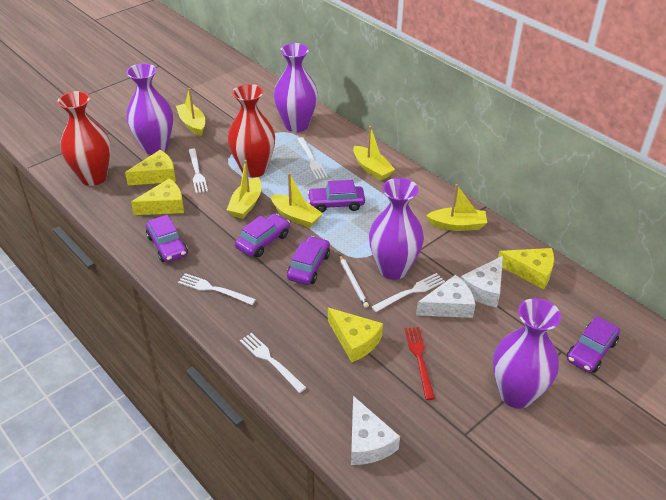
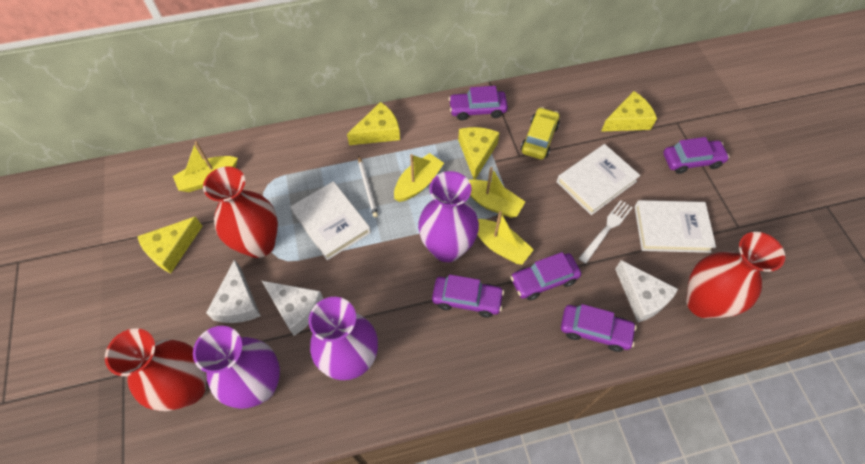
purple vase: 4 -> 3
red fork: 1 -> 0
red vase: 2 -> 3
white book: 0 -> 3
white fork: 5 -> 1
yellow boat: 5 -> 4
yellow car: 0 -> 1

